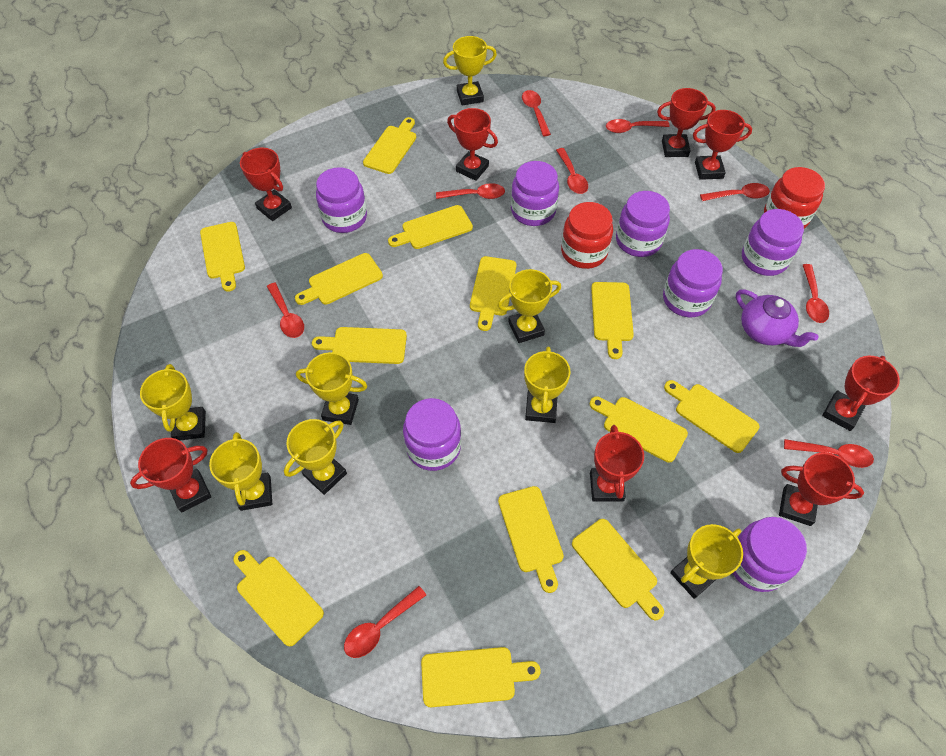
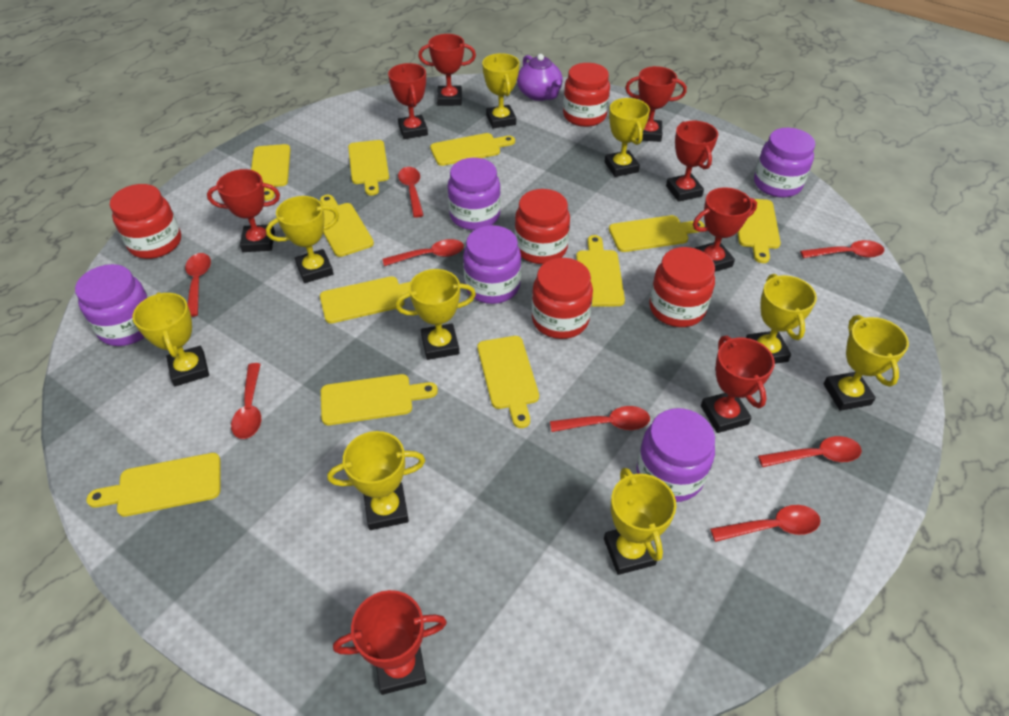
purple jar: 7 -> 5
red jar: 2 -> 5
red spoon: 9 -> 8
yellow cutting board: 13 -> 11
yellow trophy: 8 -> 9

